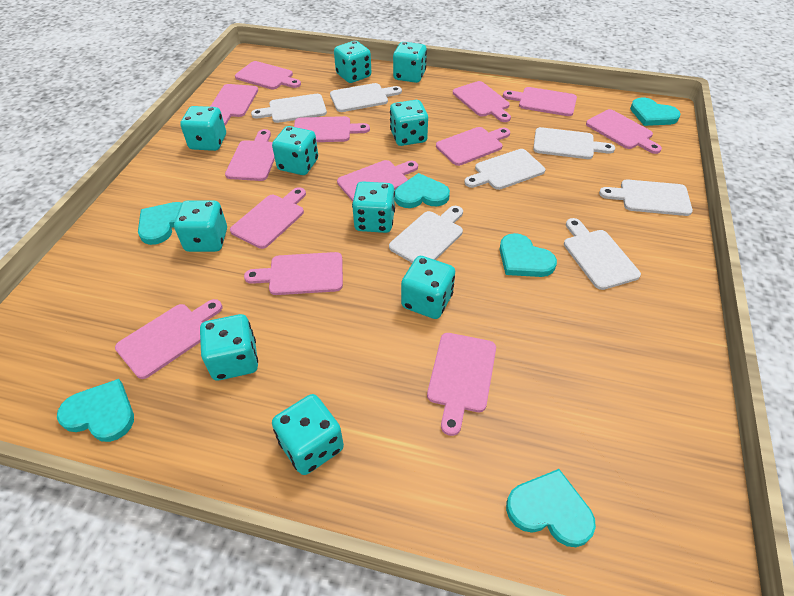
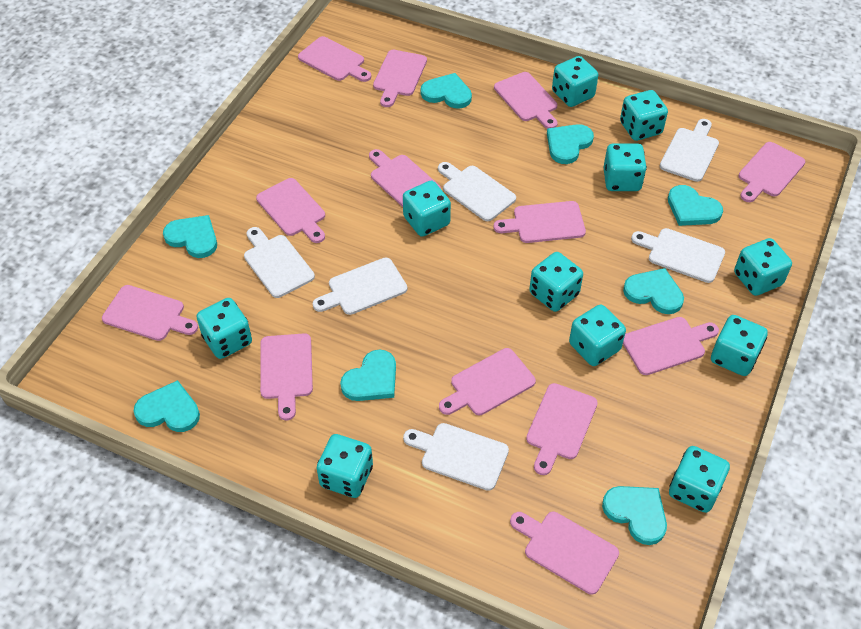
turquoise dice: 10 -> 11
turquoise heart: 6 -> 8
white cutting board: 7 -> 6

